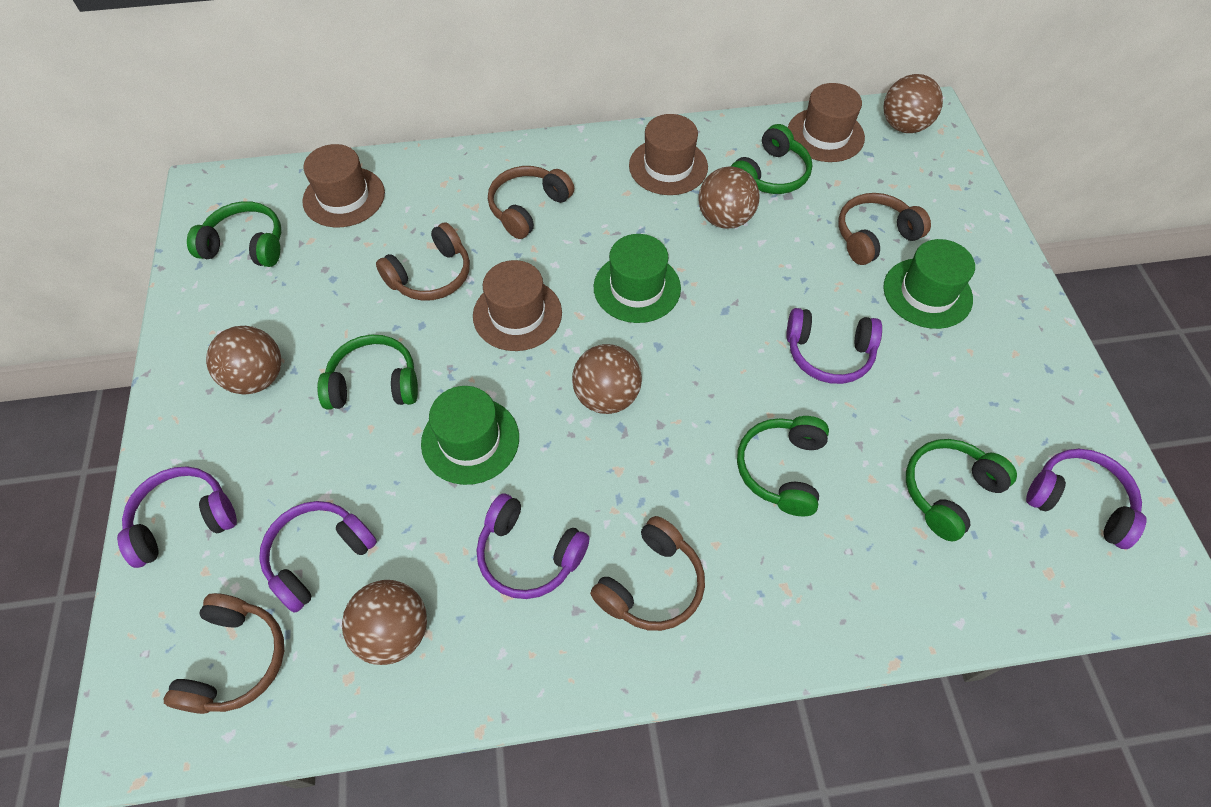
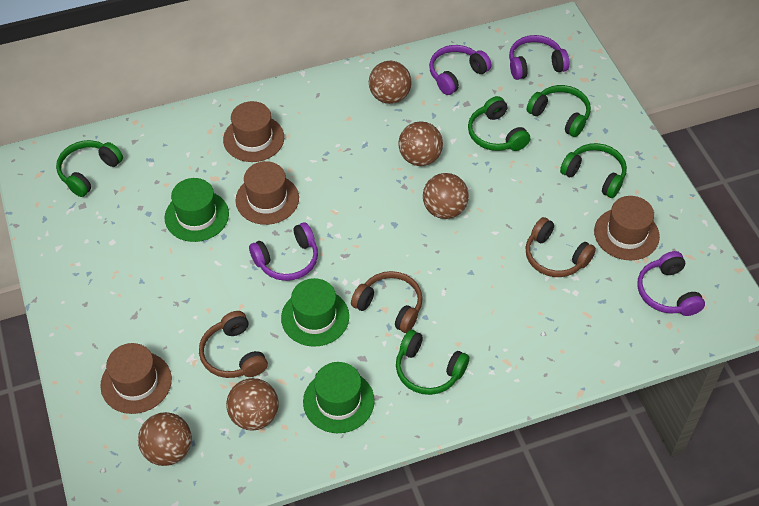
brown headphones: 5 -> 3
purple headphones: 5 -> 4

